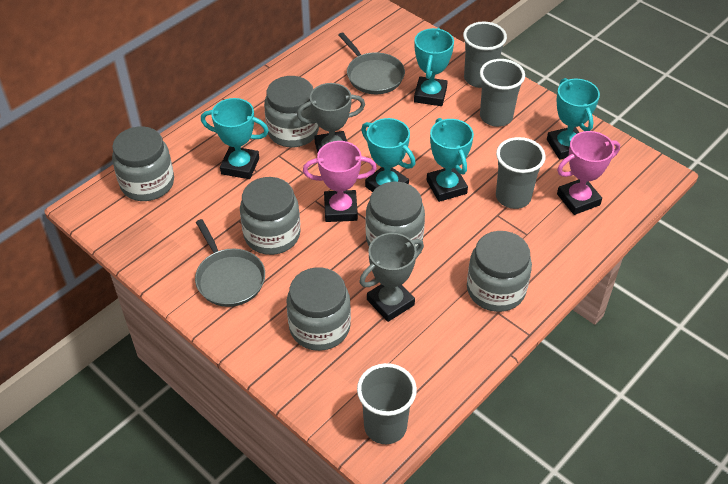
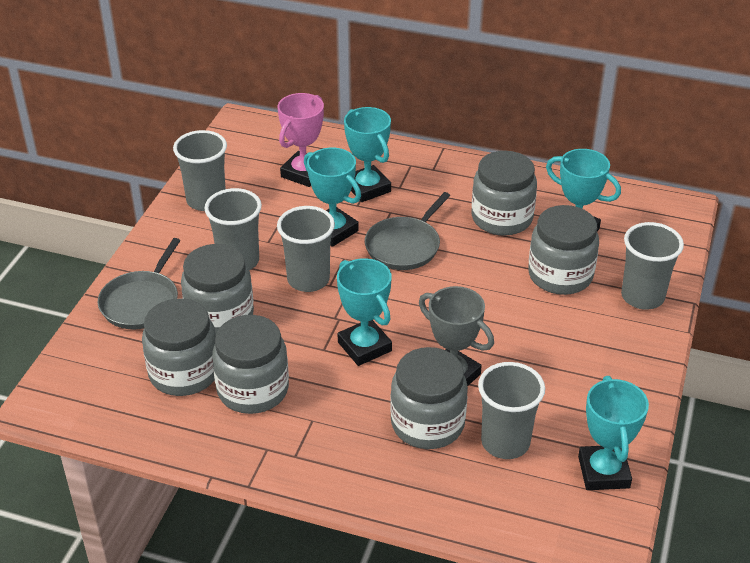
grey cup: 4 -> 5
grey trophy: 2 -> 1
pink trophy: 2 -> 1

